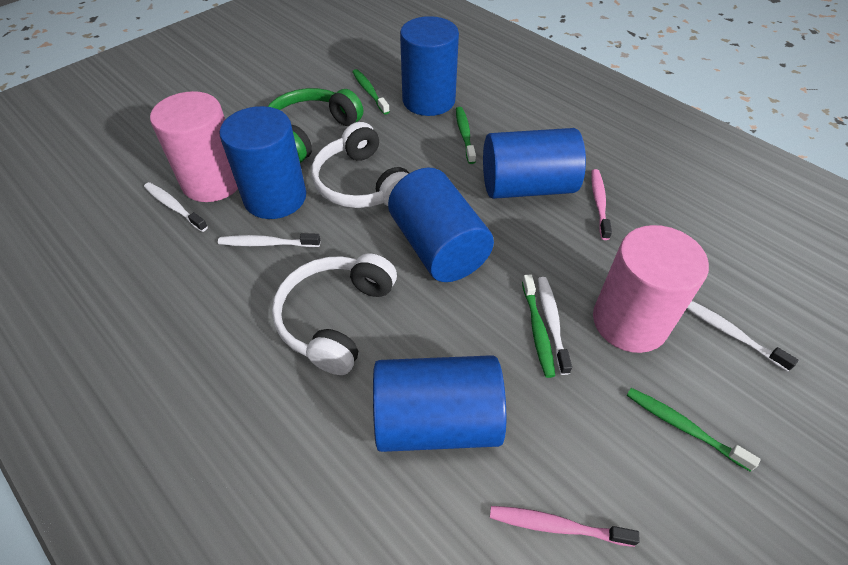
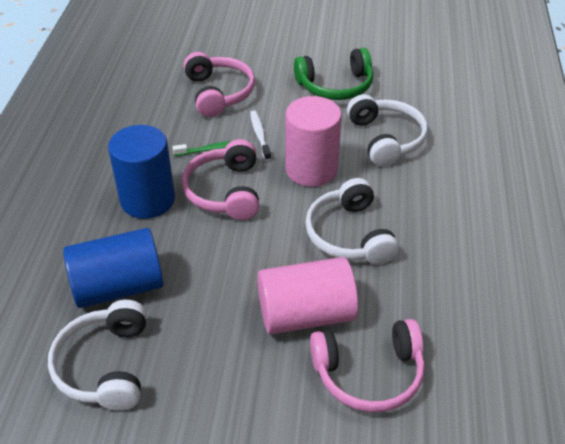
blue cylinder: 5 -> 2
green toothbrush: 4 -> 1
pink headphones: 0 -> 3
pink toothbrush: 2 -> 0
white headphones: 2 -> 3
white toothbrush: 4 -> 1

